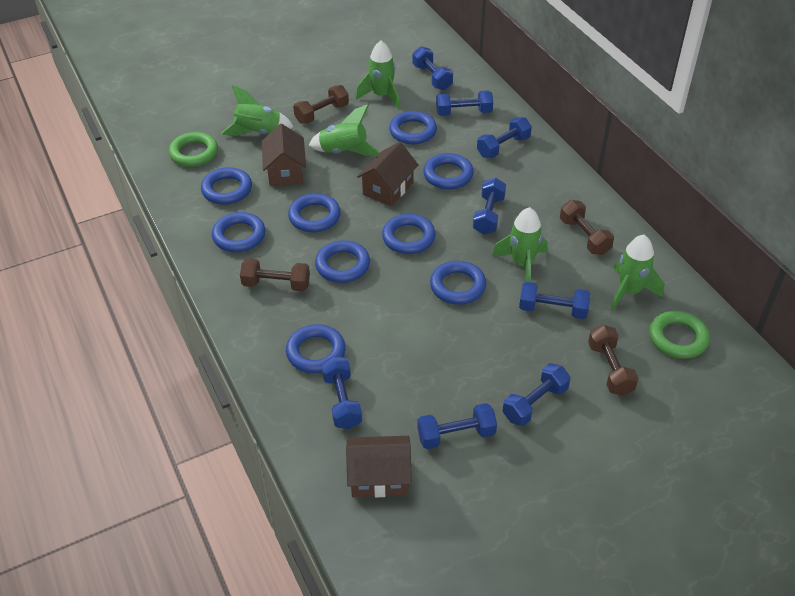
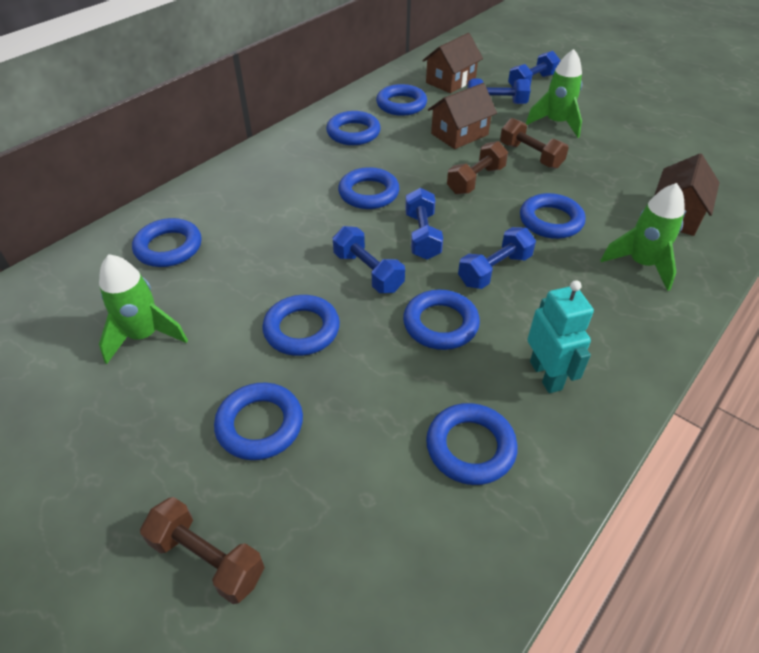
blue dumbbell: 8 -> 5
brown dumbbell: 4 -> 3
green ring: 2 -> 0
green rocket: 5 -> 3
turquoise robot: 0 -> 1

